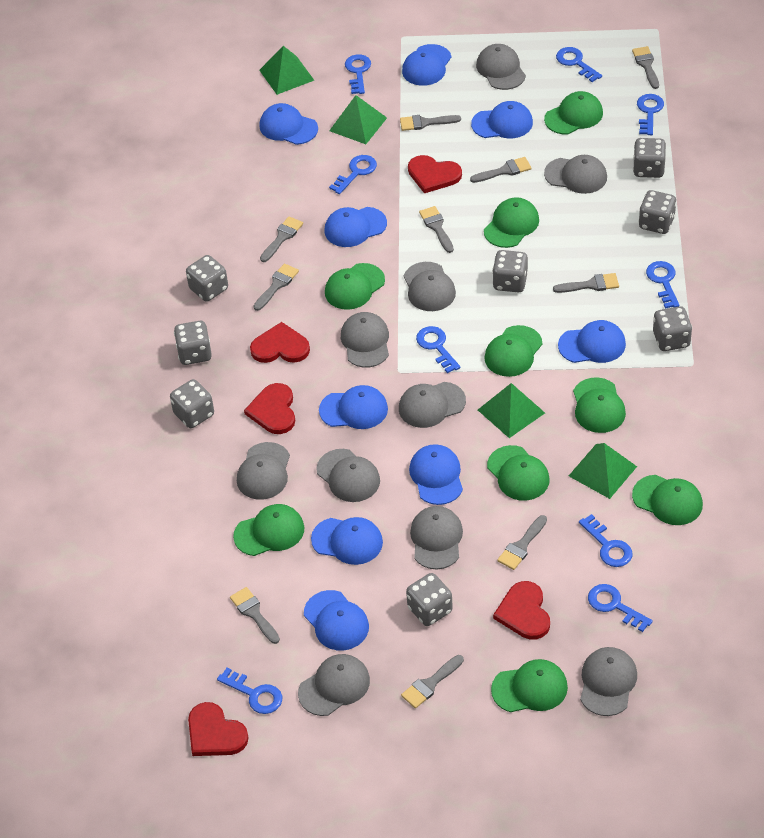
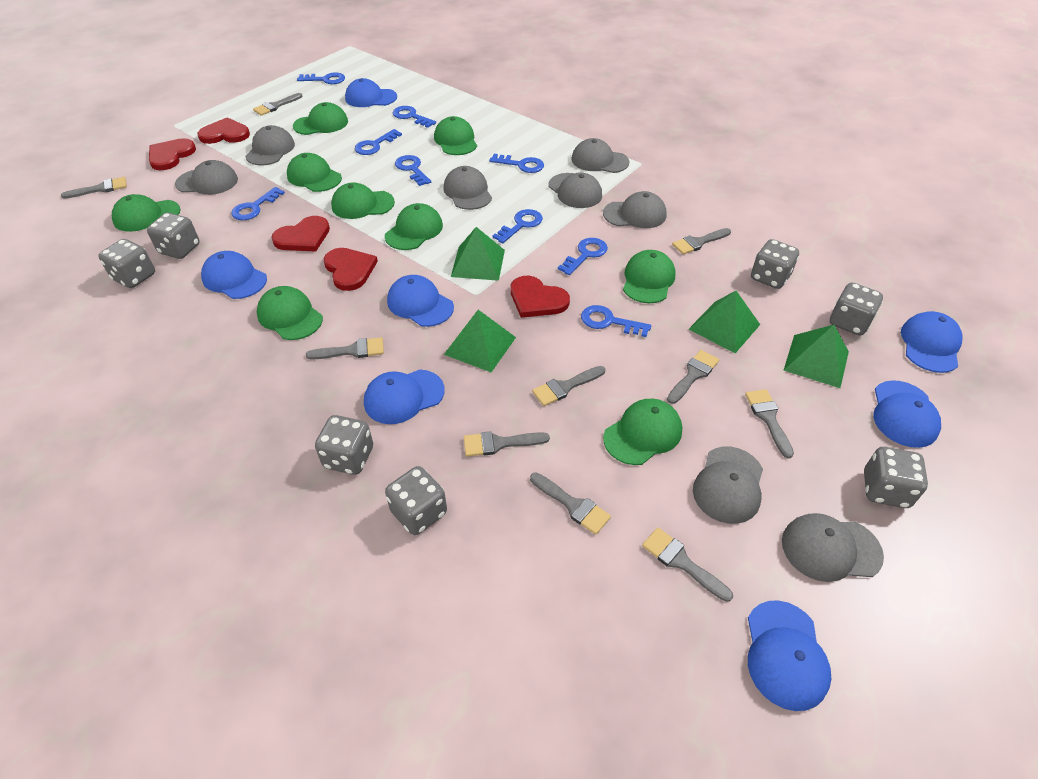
blue cap: 9 -> 7
grey cap: 10 -> 8
grey dice: 8 -> 7

